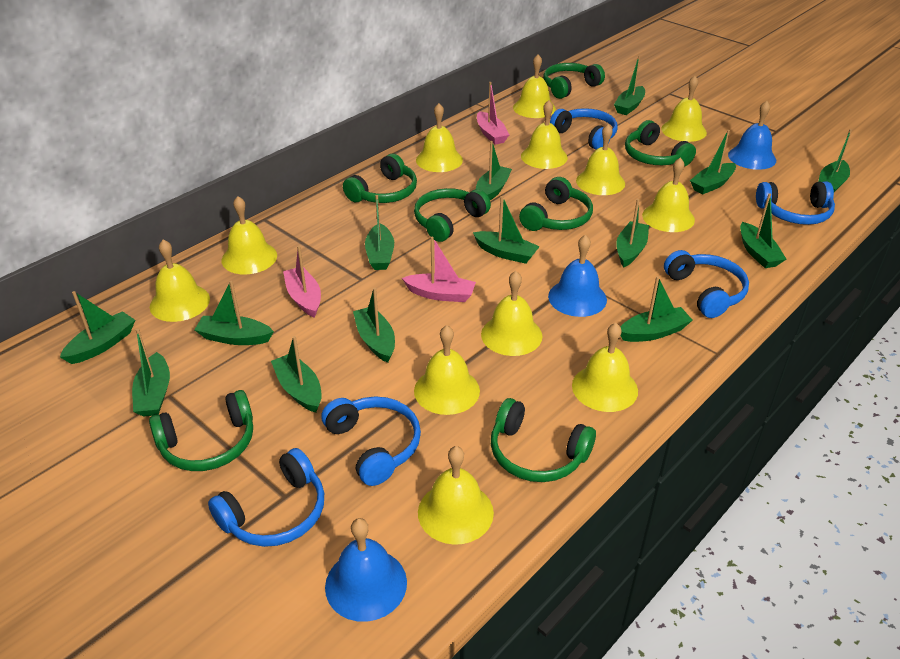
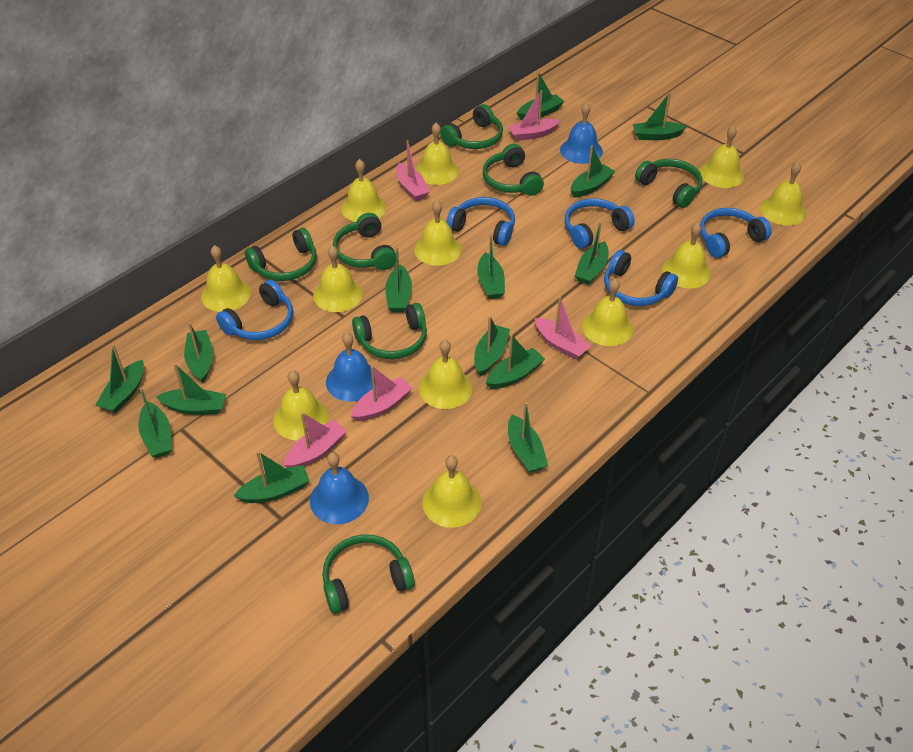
pink boat: 3 -> 5

